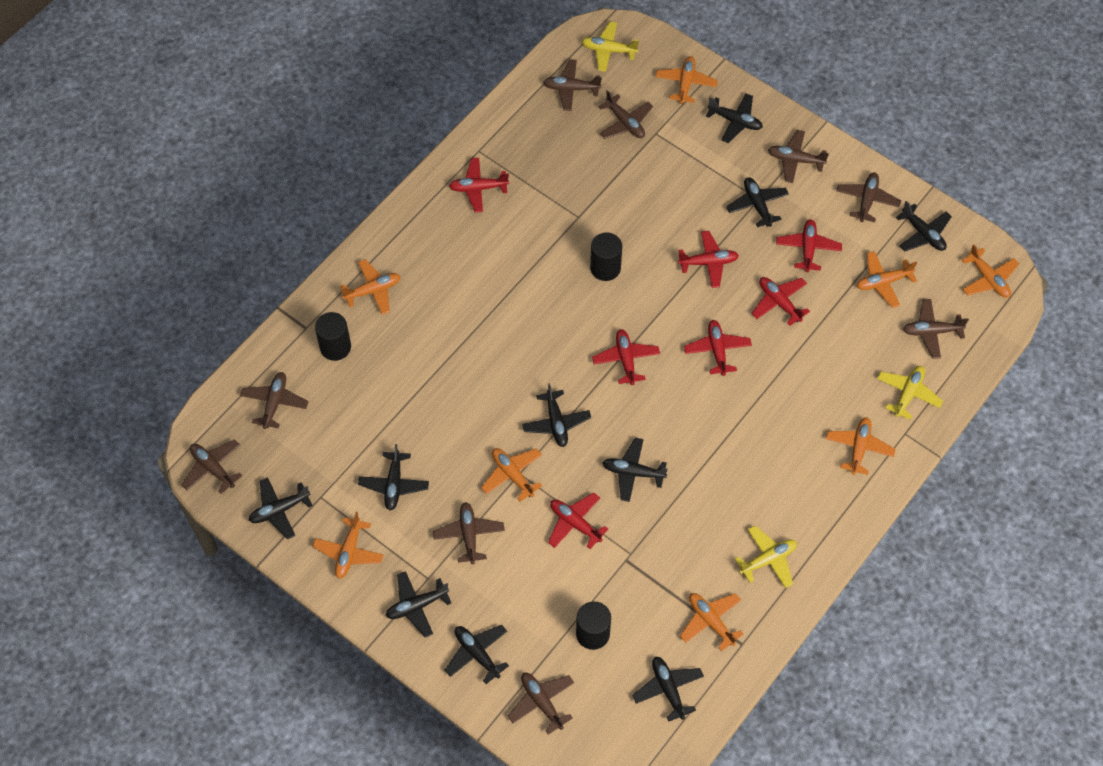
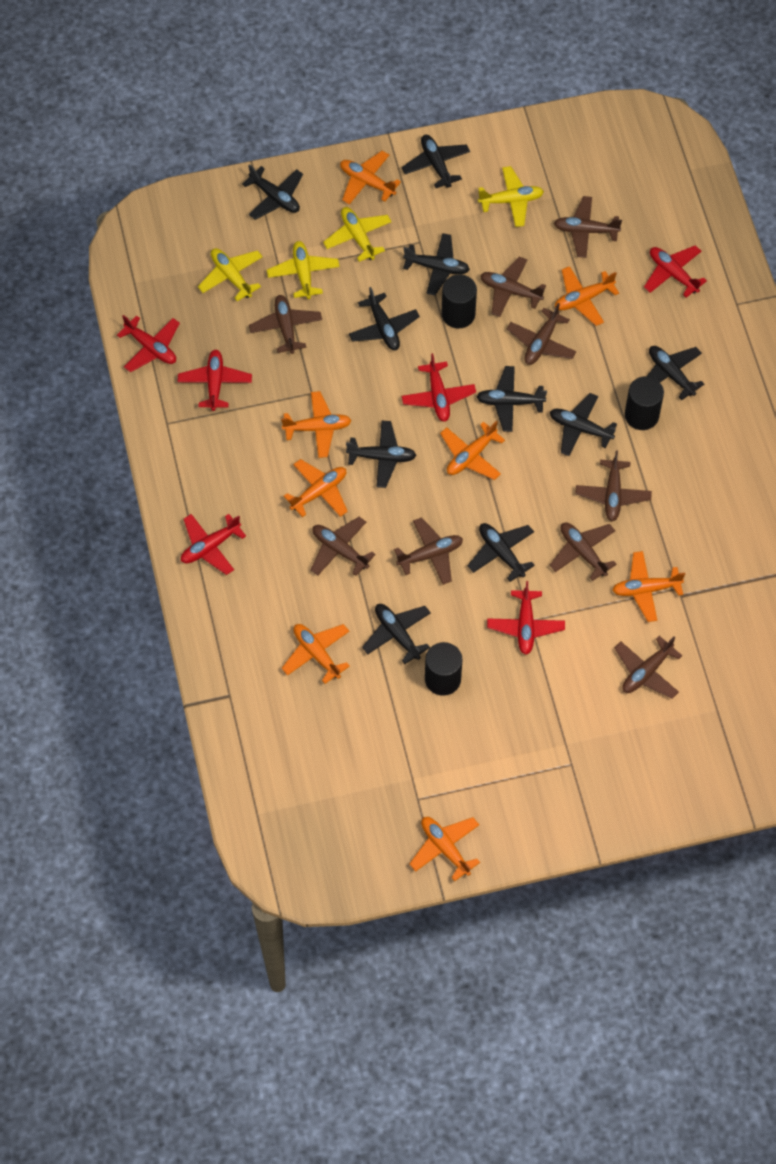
red plane: 7 -> 6
yellow plane: 3 -> 4

